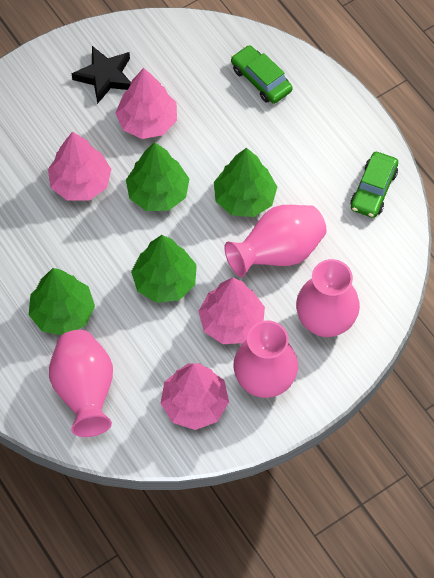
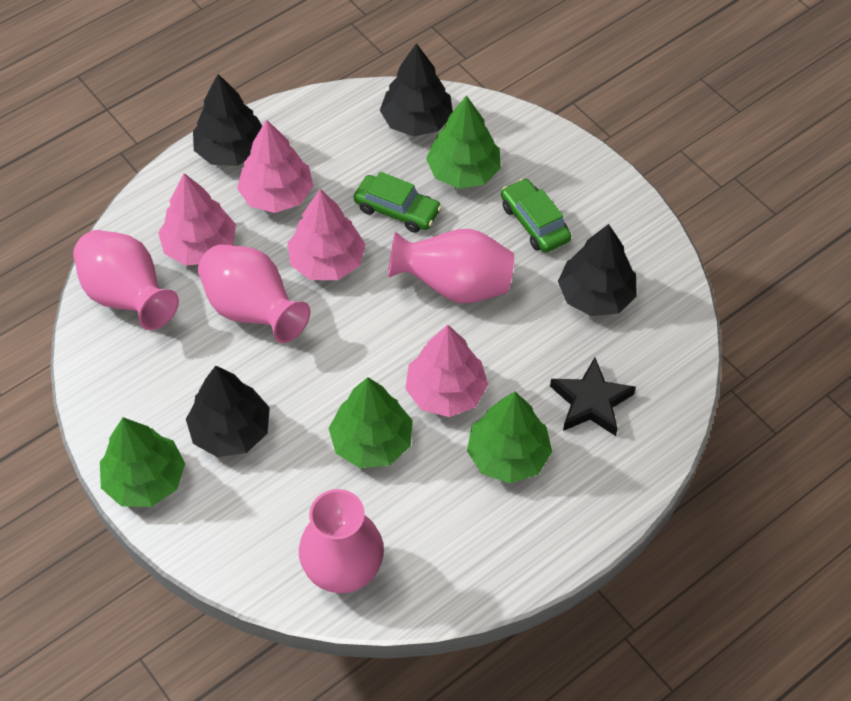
black tree: 0 -> 4

